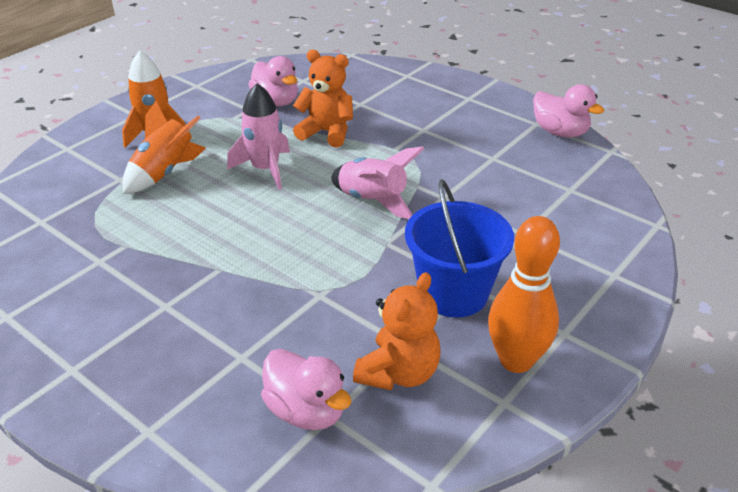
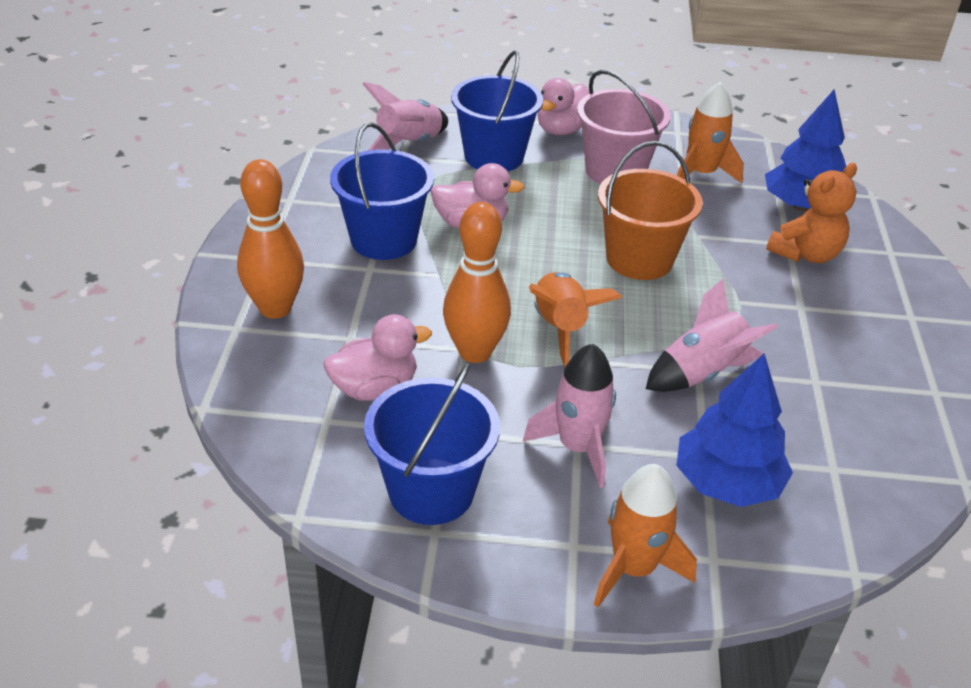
blue bucket: 1 -> 3
blue tree: 0 -> 2
orange bowling pin: 1 -> 2
orange bucket: 0 -> 1
orange rocket: 2 -> 3
orange teddy bear: 2 -> 1
pink bucket: 0 -> 1
pink rocket: 2 -> 3

